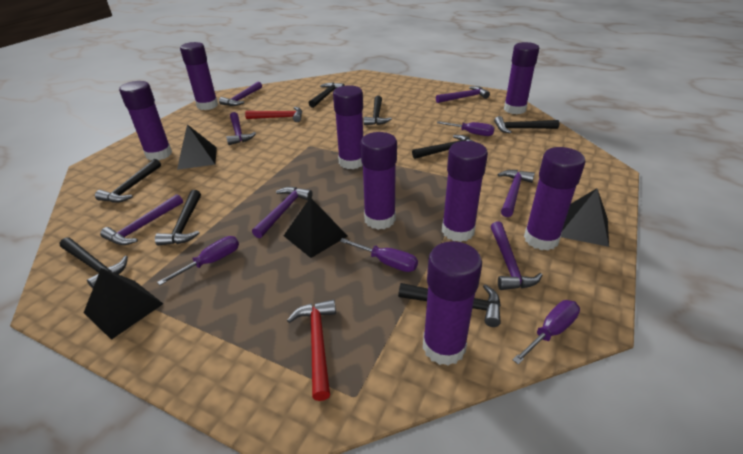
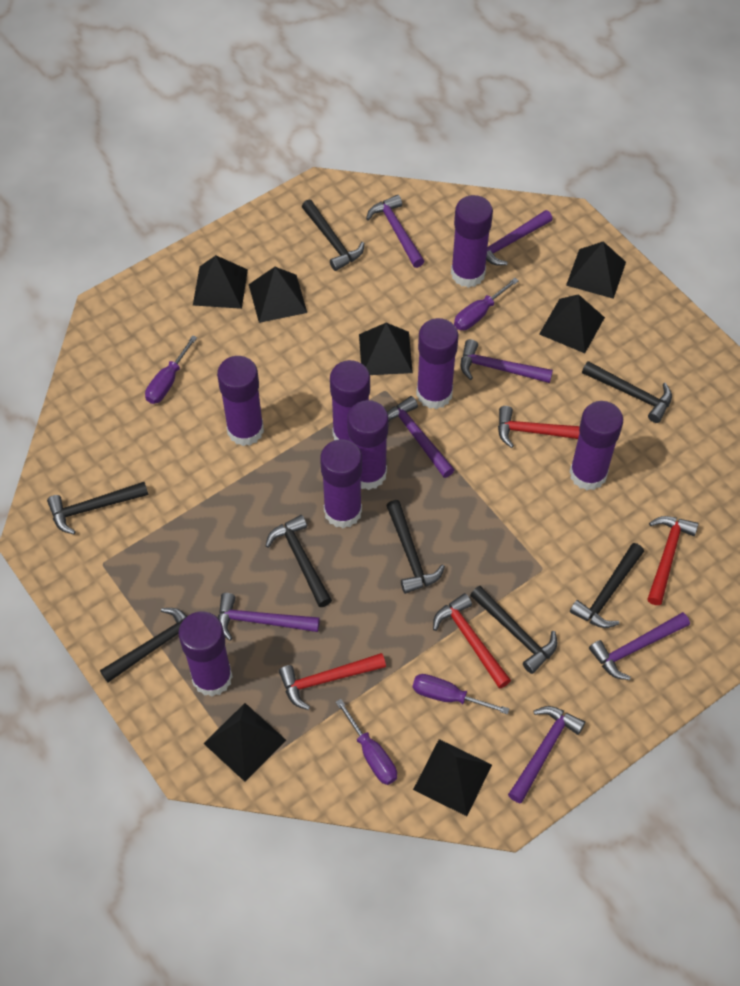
black pyramid: 4 -> 7
red hammer: 2 -> 4

